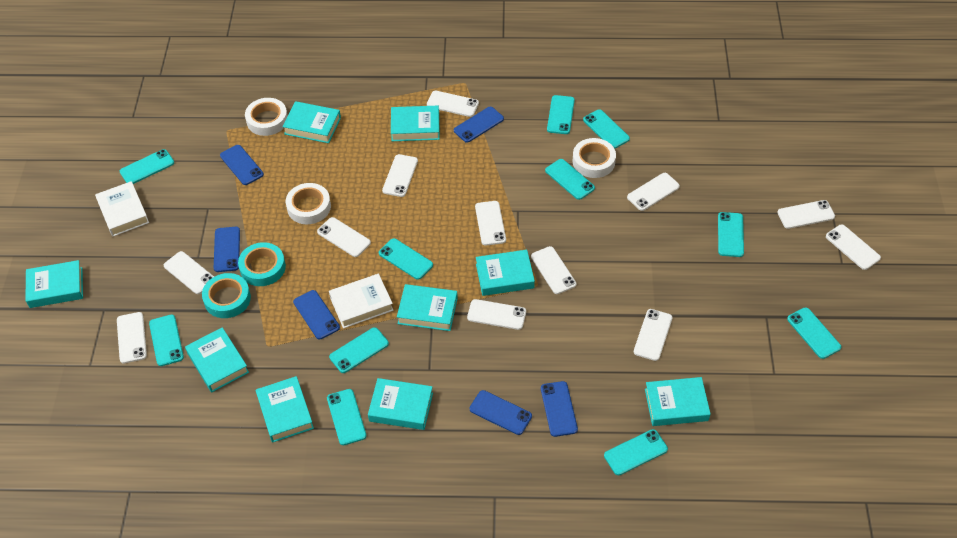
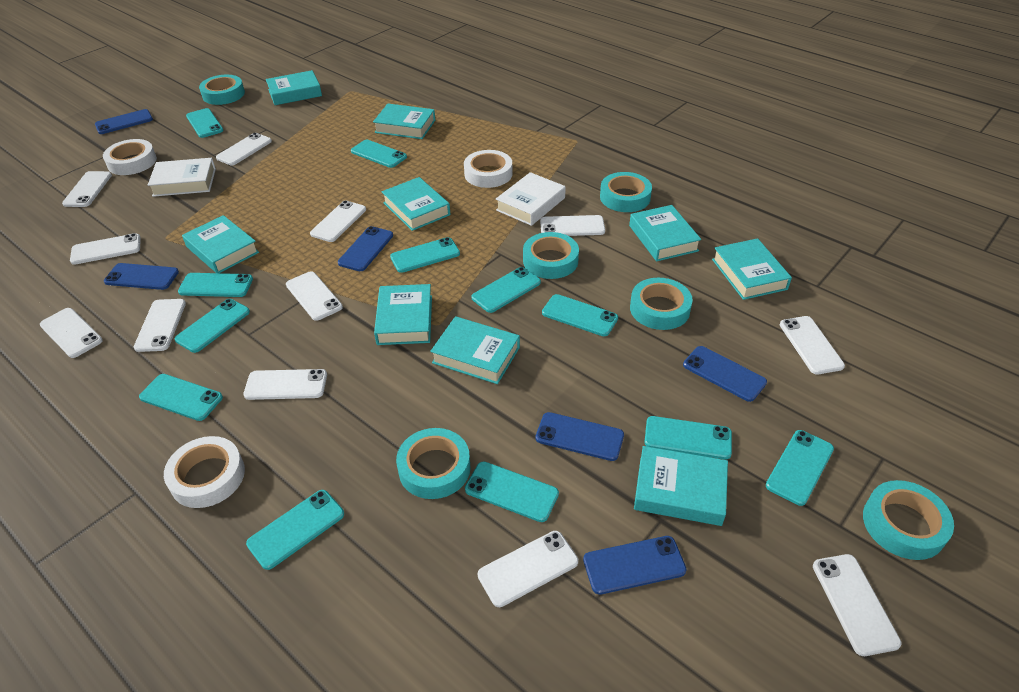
turquoise phone: 11 -> 12
turquoise tape: 2 -> 6

